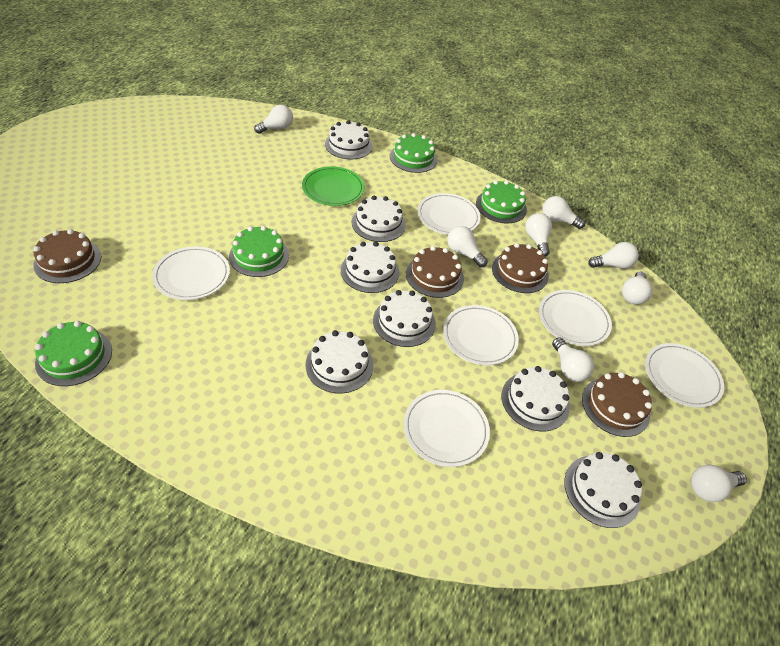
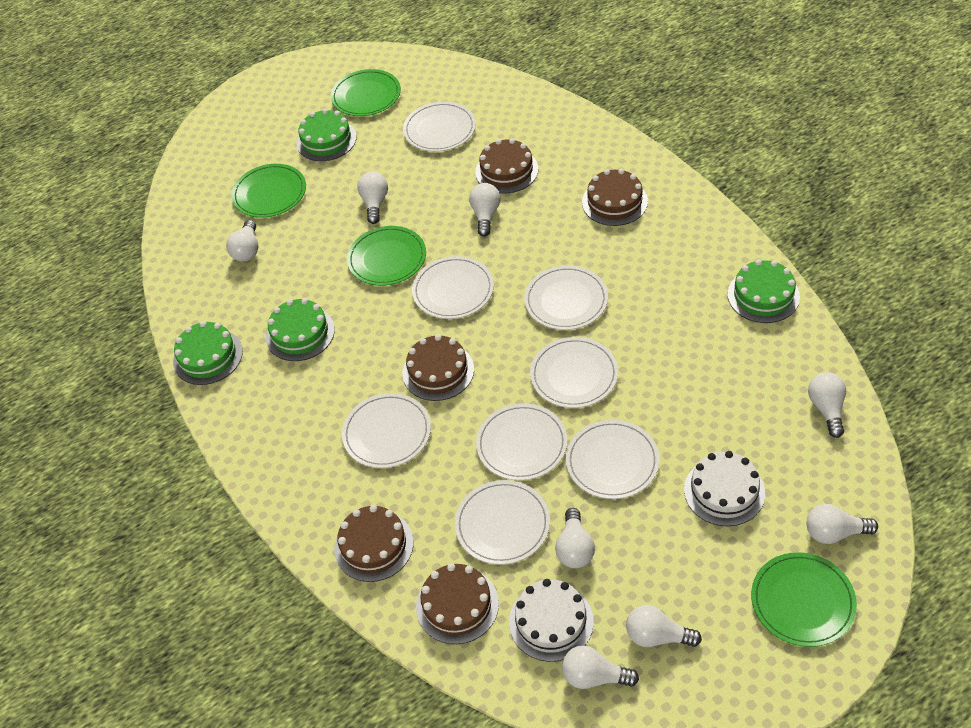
brown cake: 4 -> 5
green plate: 1 -> 4
white cake: 7 -> 2
white plate: 6 -> 8

